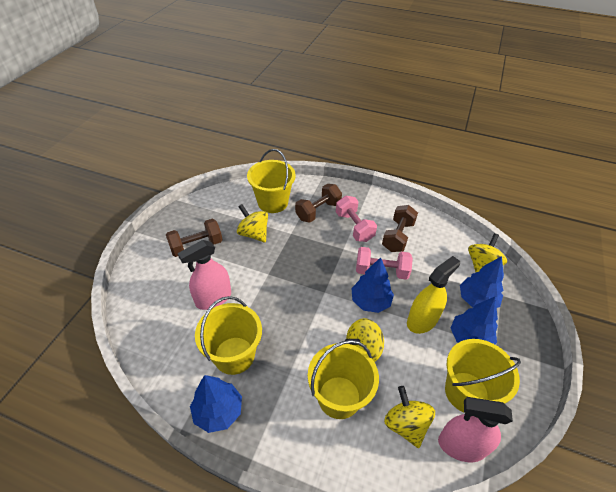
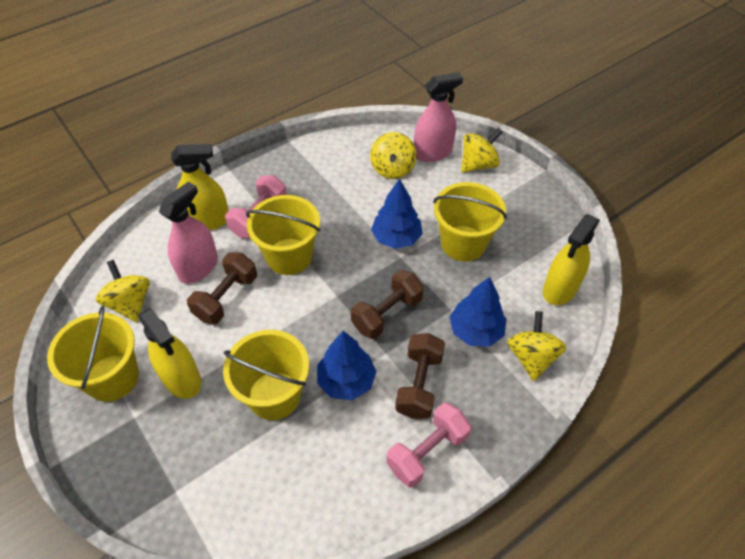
blue tree: 4 -> 3
yellow spray bottle: 1 -> 3

